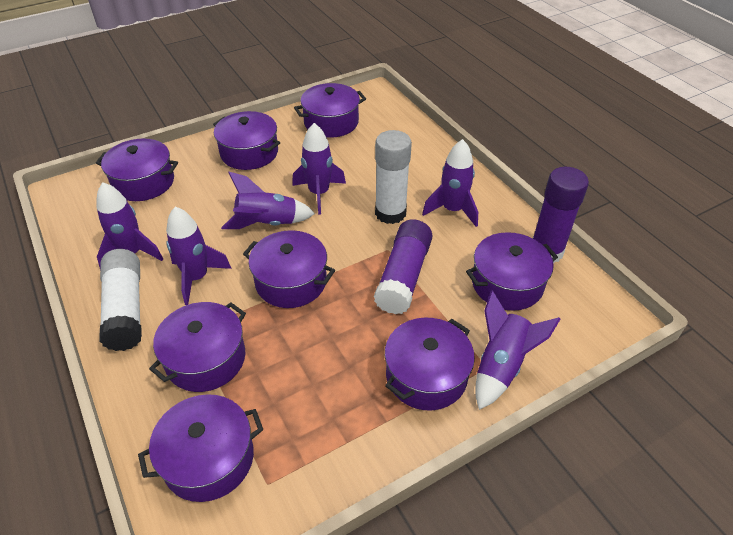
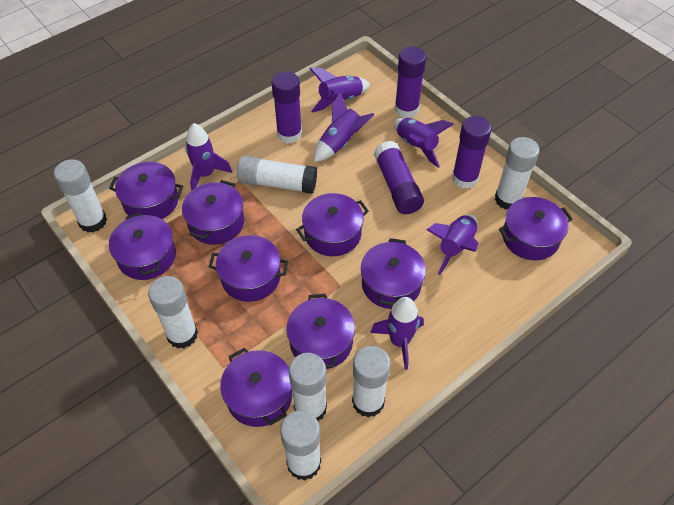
purple glue stick: 2 -> 4
purple pot: 8 -> 9
white glue stick: 2 -> 7

